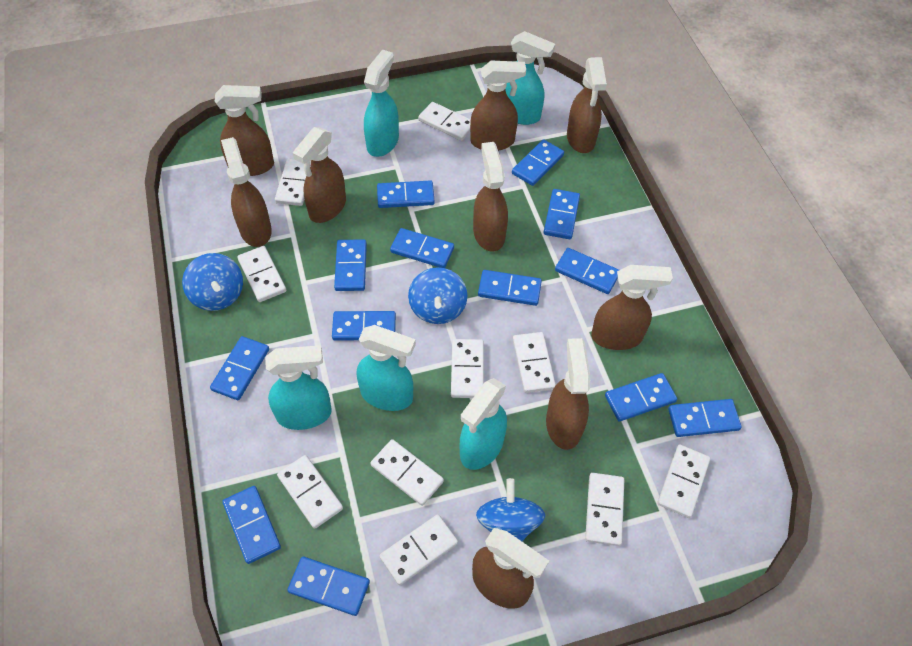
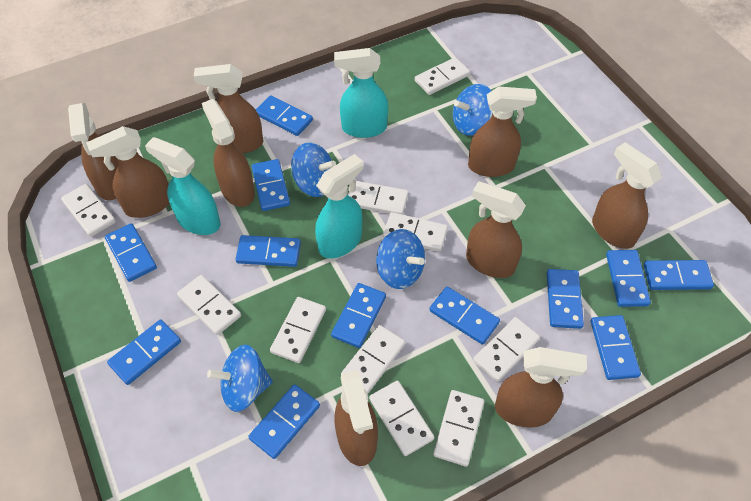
blue domino: 13 -> 12
blue spinning top: 3 -> 4
turquoise spray bottle: 5 -> 3

